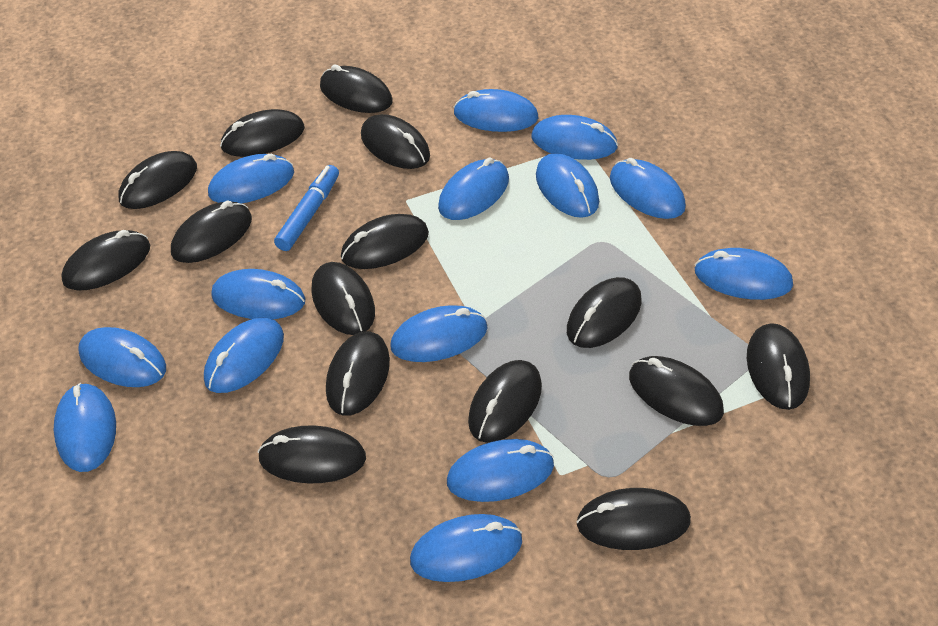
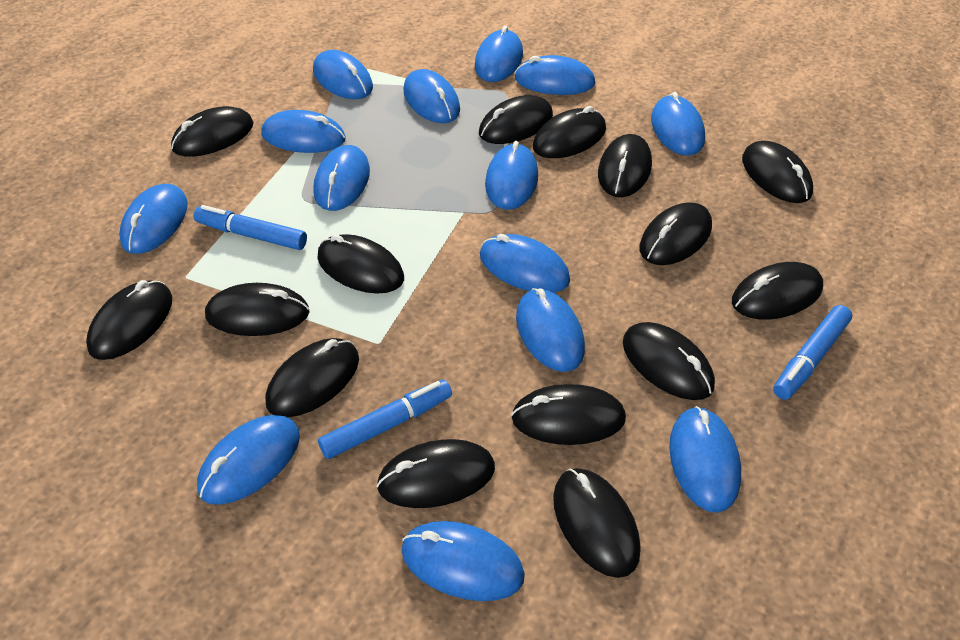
blue marker: 1 -> 3

